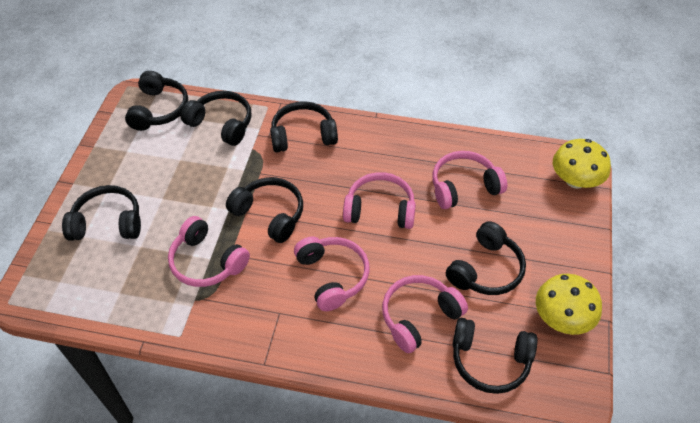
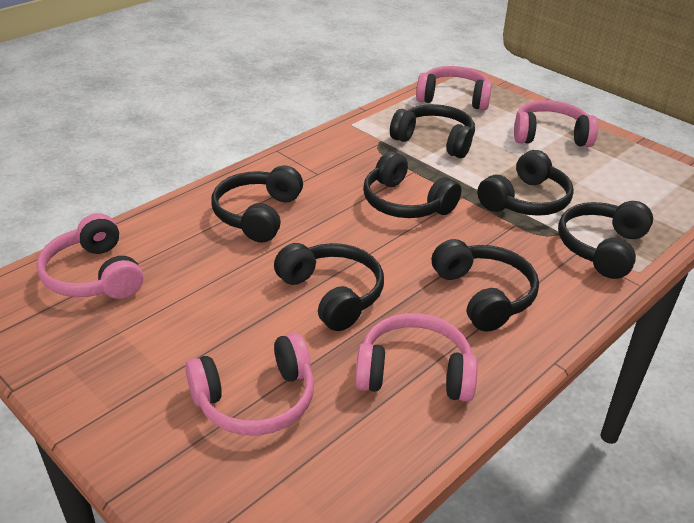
yellow mushroom: 2 -> 0

